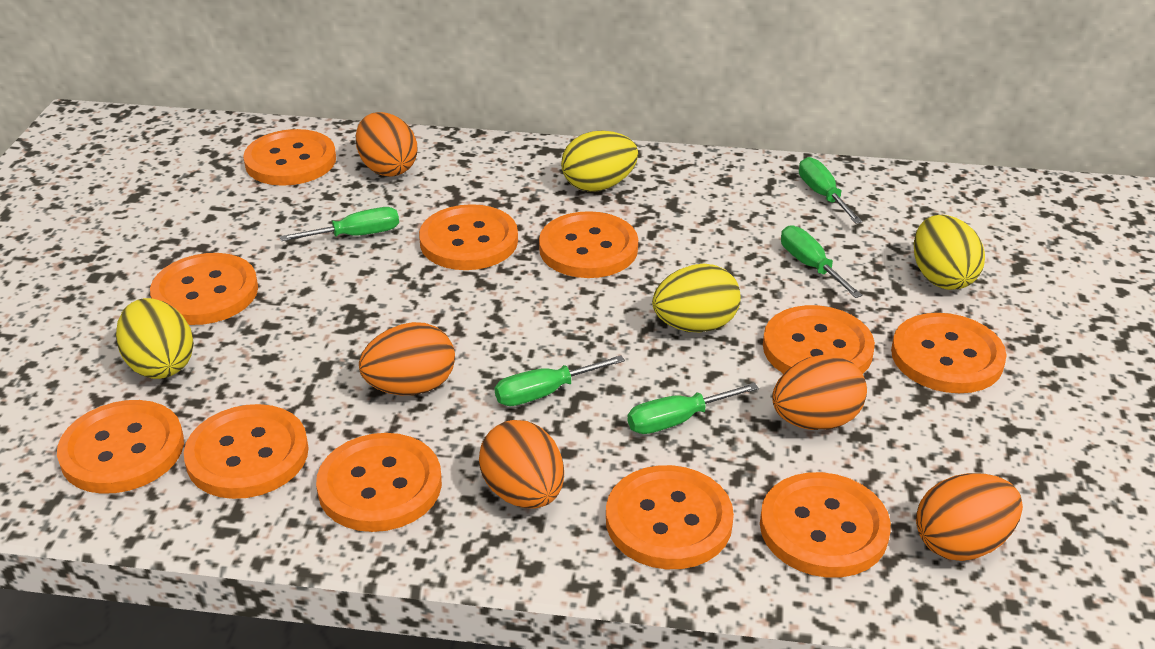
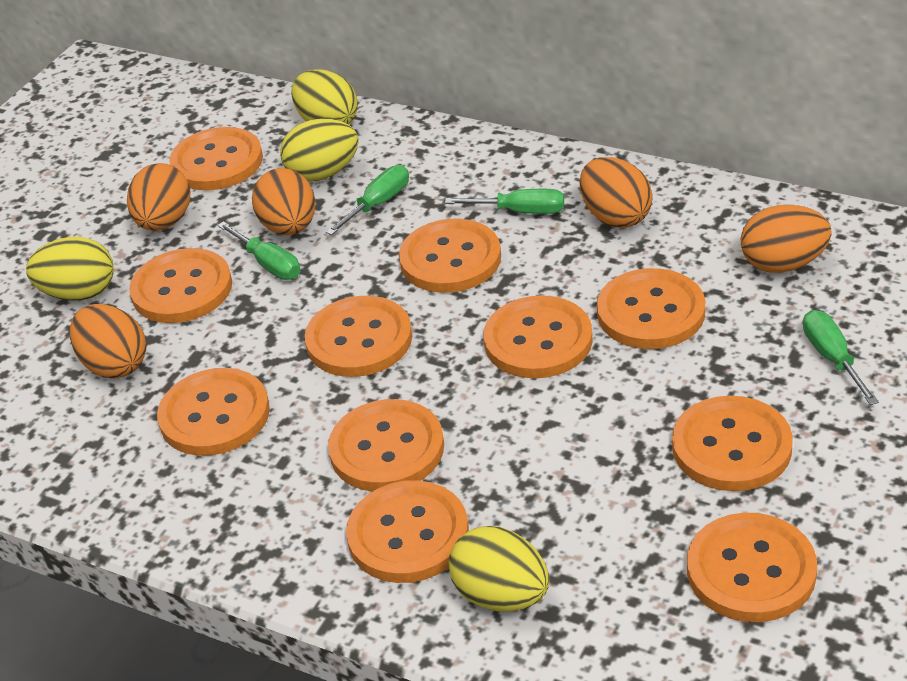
green screwdriver: 5 -> 4

